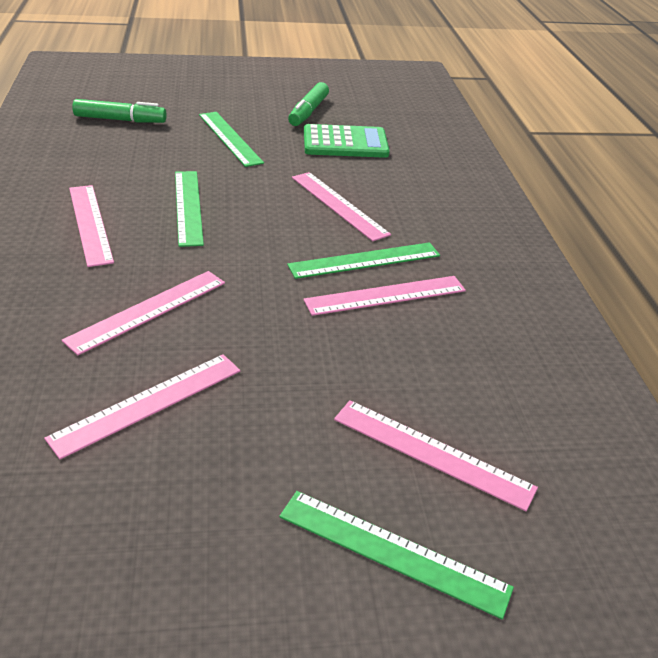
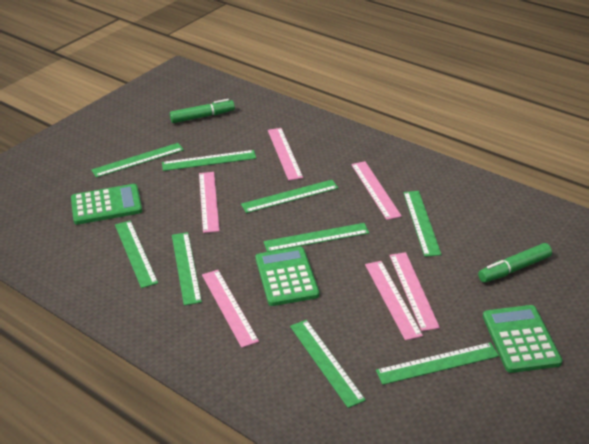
green calculator: 1 -> 3
green ruler: 4 -> 9

